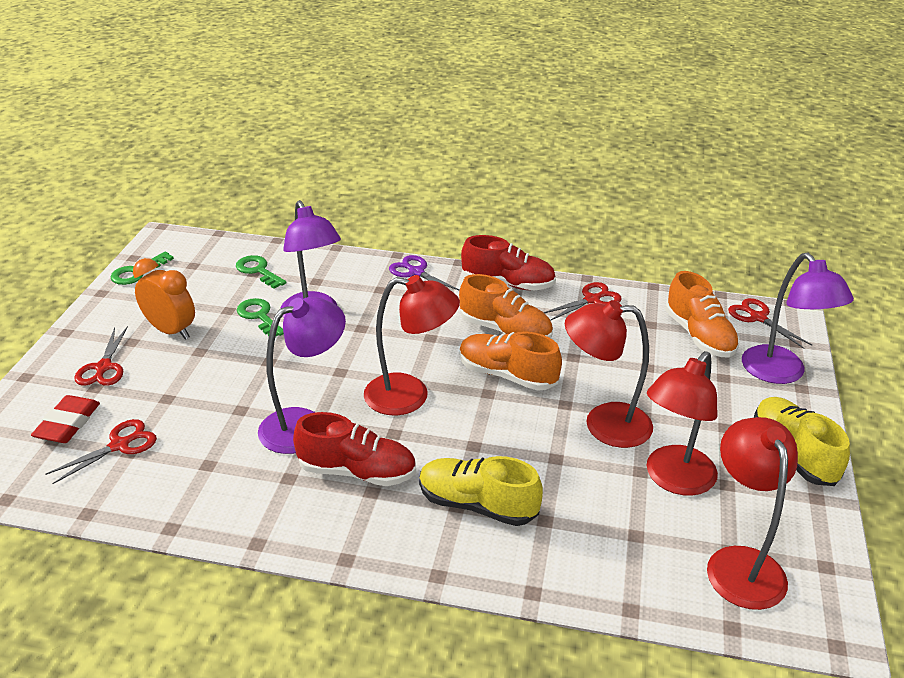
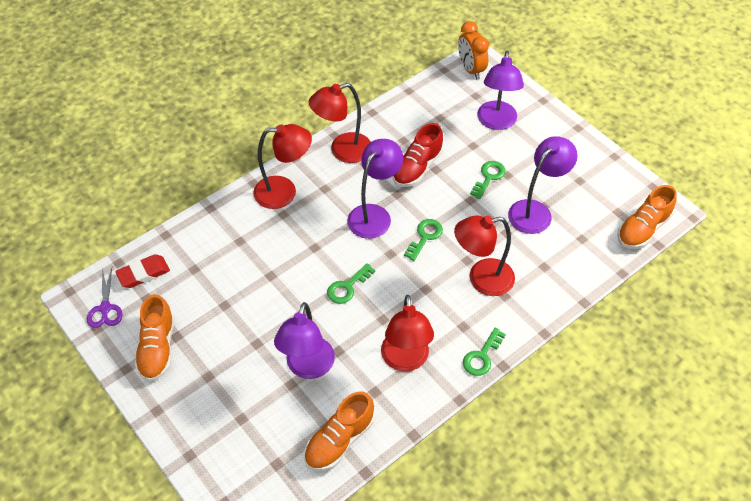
green key: 3 -> 4
purple lamp: 3 -> 4
red scissors: 4 -> 0
red shoe: 2 -> 1
yellow shoe: 2 -> 0

